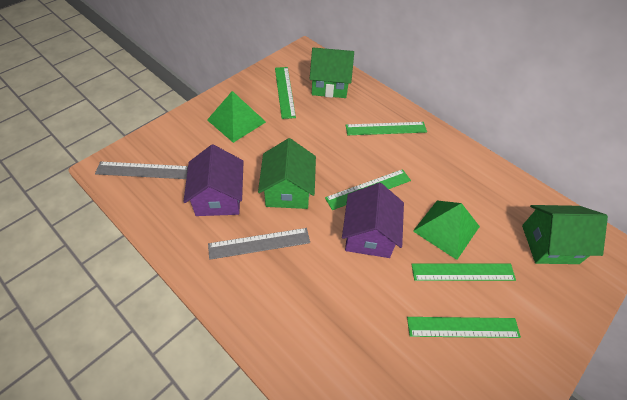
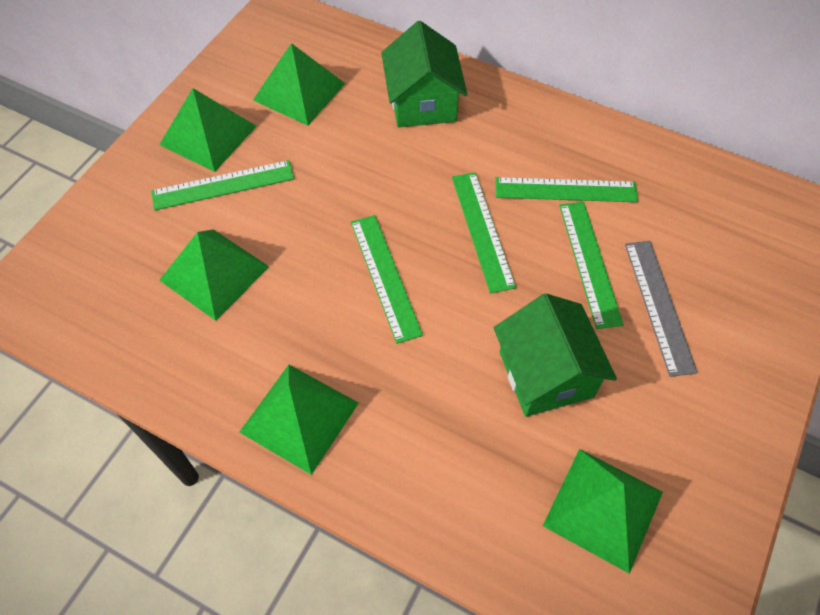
green house: 3 -> 2
green pyramid: 2 -> 5
grey ruler: 2 -> 1
purple house: 2 -> 0

